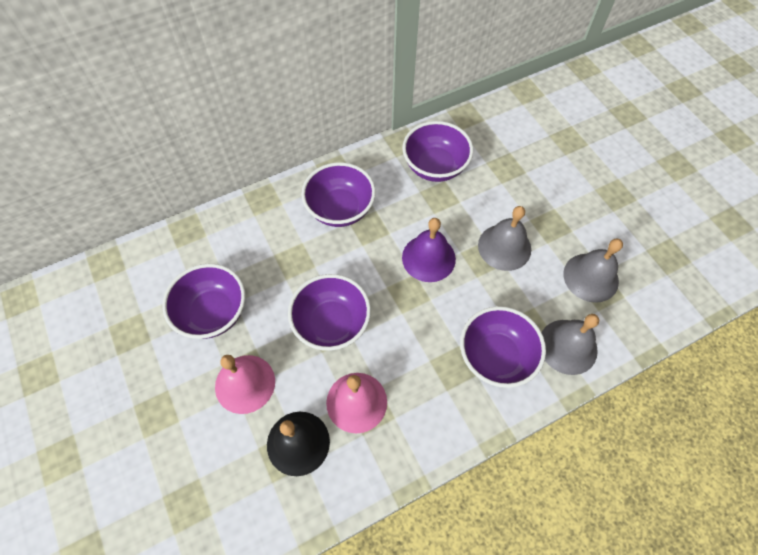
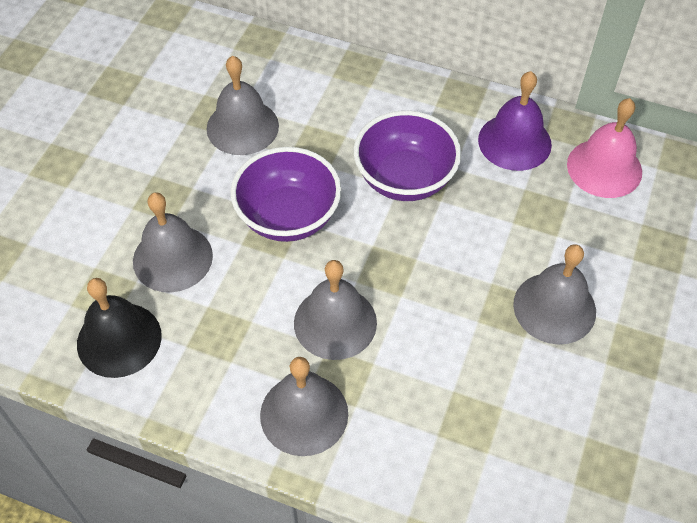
grey bell: 3 -> 5
pink bell: 2 -> 1
purple bowl: 5 -> 2

